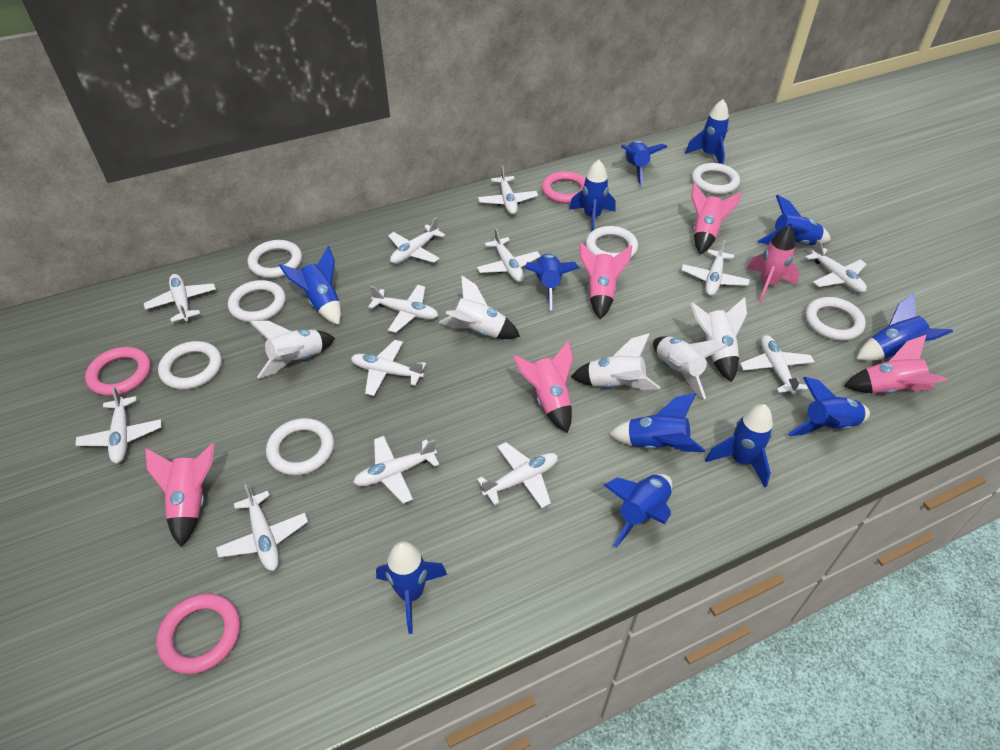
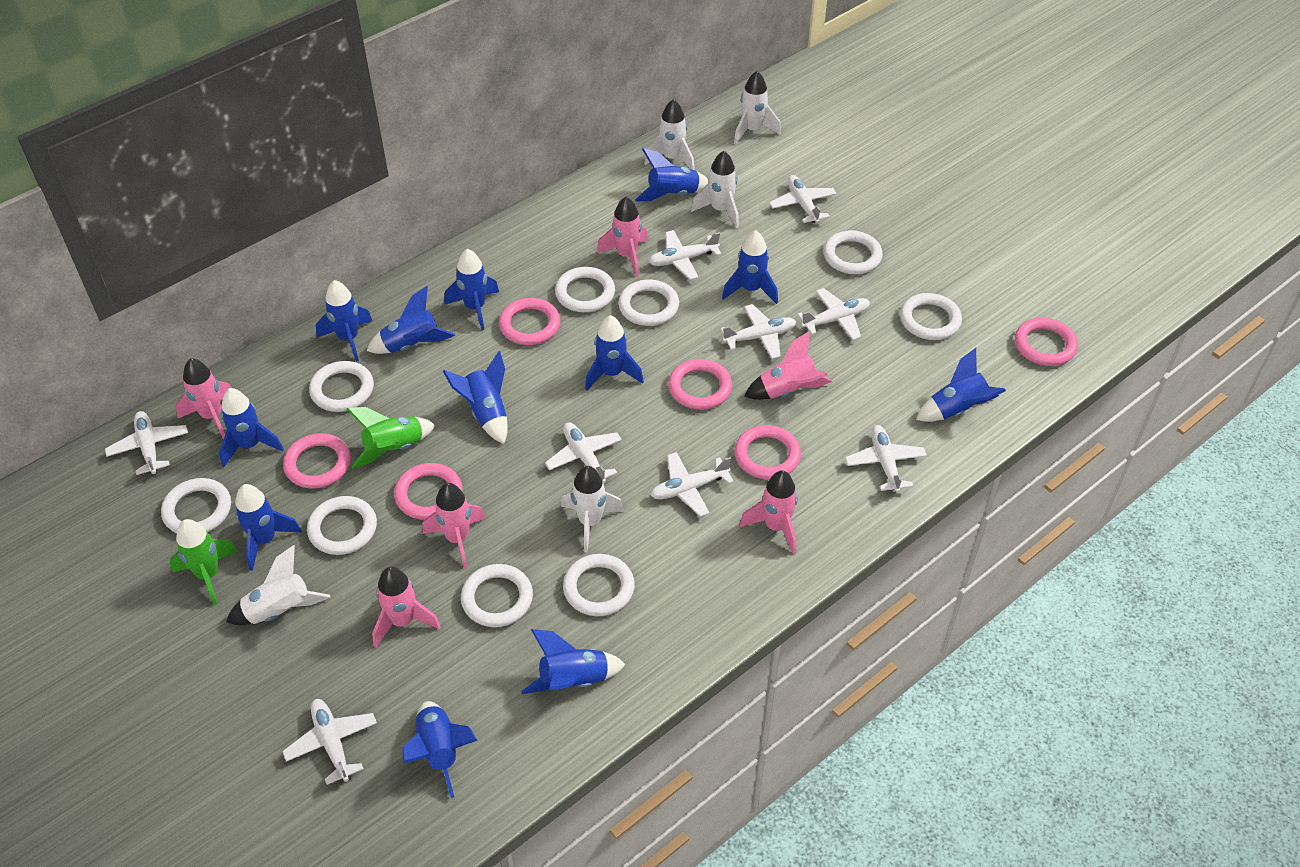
green rocket: 0 -> 2
pink ring: 3 -> 6
white plane: 13 -> 9
white ring: 7 -> 9

